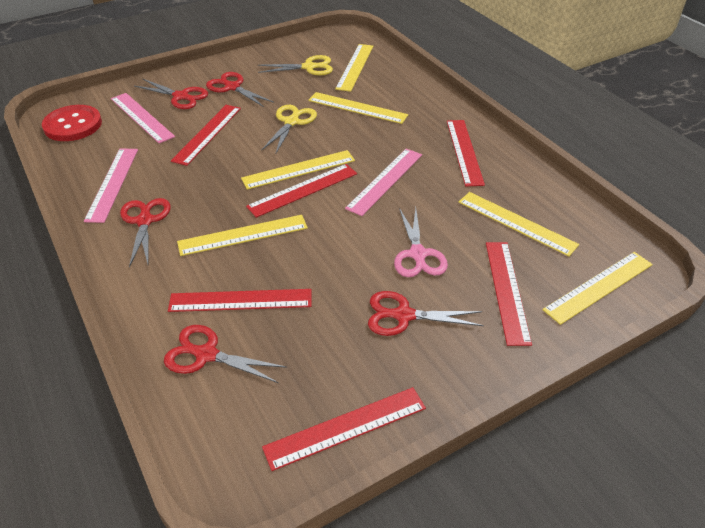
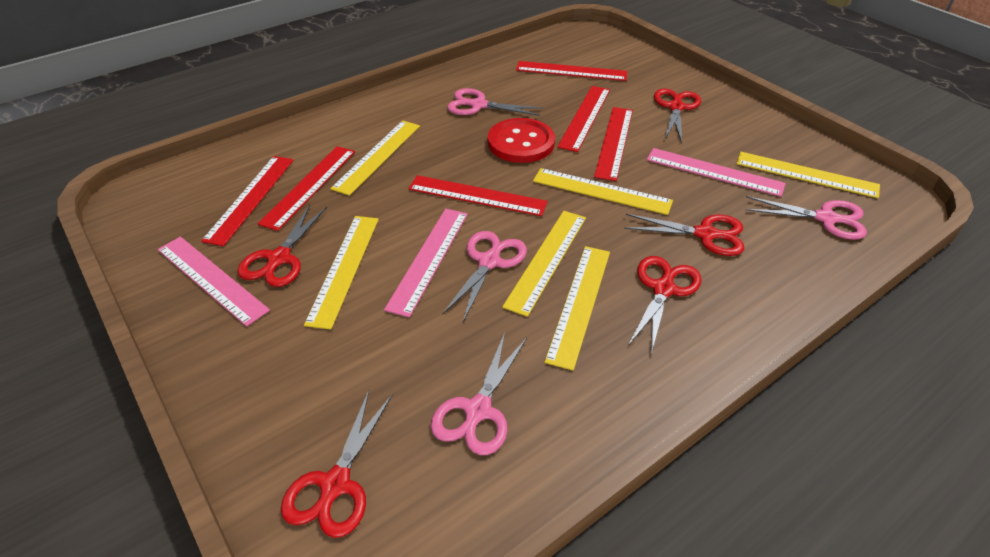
pink scissors: 1 -> 4
yellow scissors: 2 -> 0

